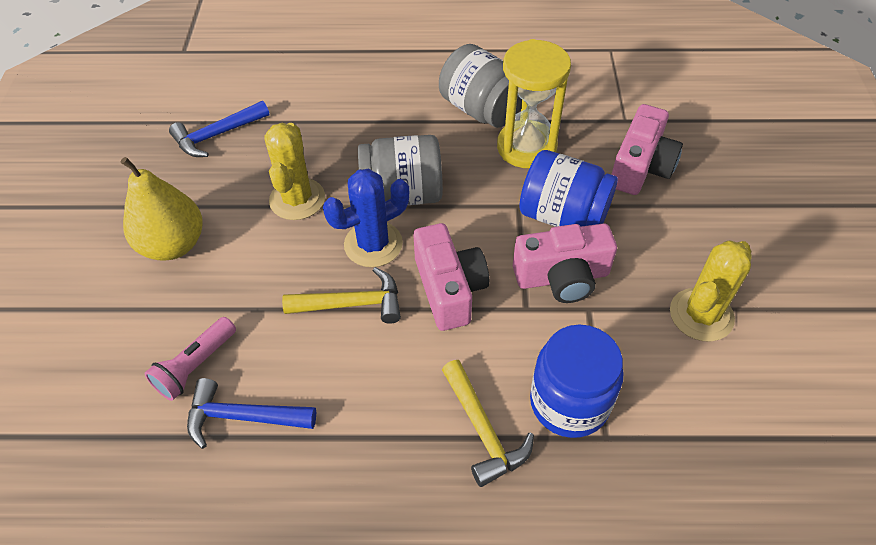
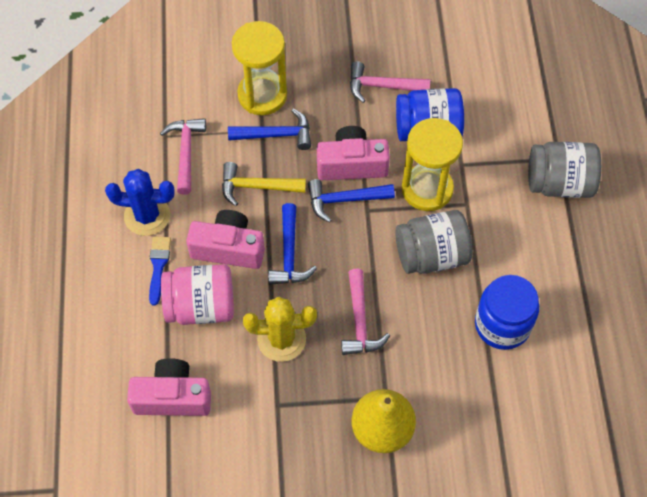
blue brush: 0 -> 1
blue hammer: 2 -> 3
pink flashlight: 1 -> 0
pink hammer: 0 -> 3
pink jar: 0 -> 1
yellow cactus: 2 -> 1
yellow hammer: 2 -> 1
yellow hourglass: 1 -> 2

